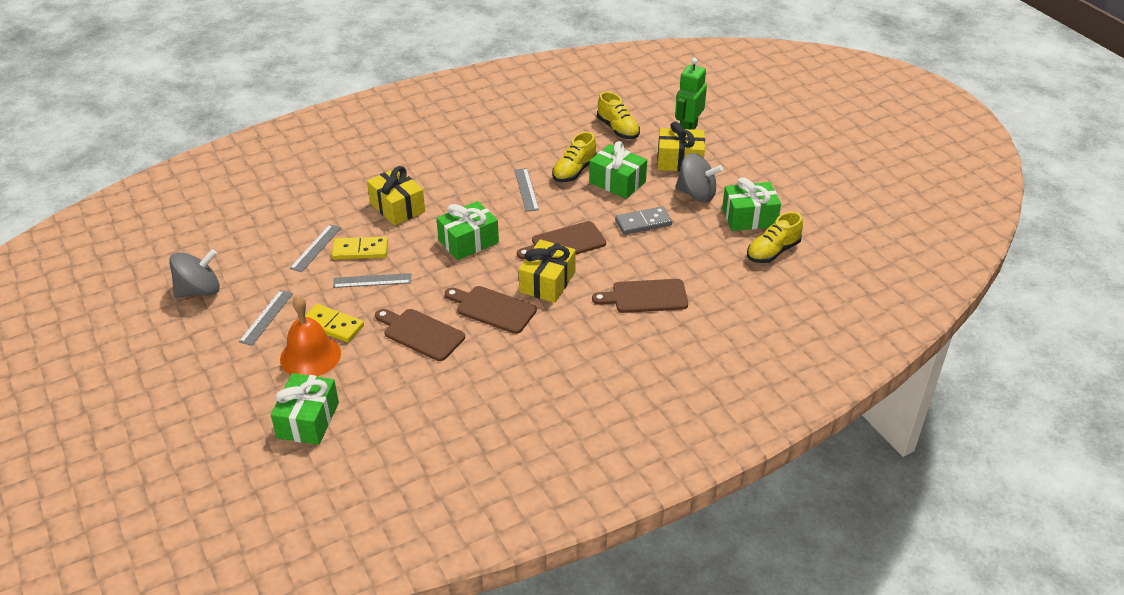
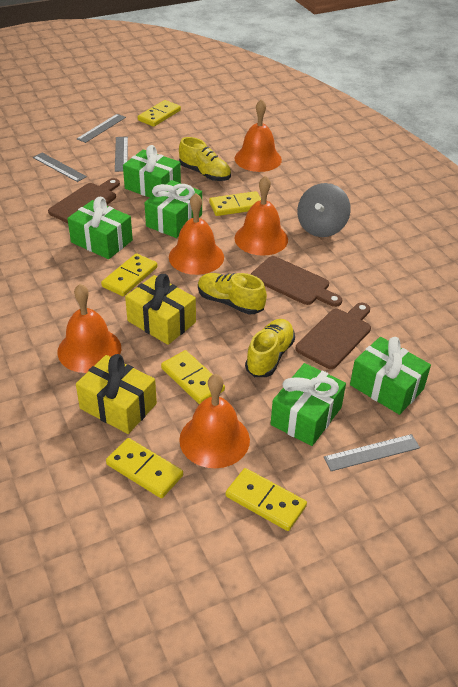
brown cutting board: 4 -> 3
green gift: 4 -> 5
green robot: 1 -> 0
grey domino: 1 -> 0
grey spinning top: 2 -> 1
orange bell: 1 -> 5
yellow domino: 2 -> 6
yellow gift: 3 -> 2

